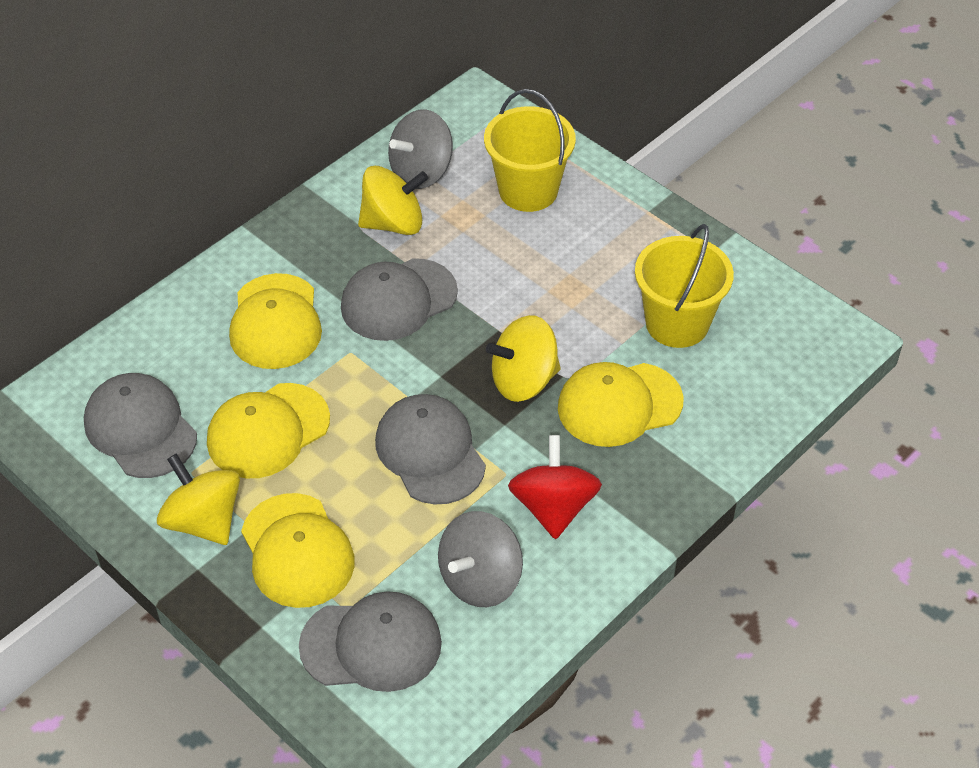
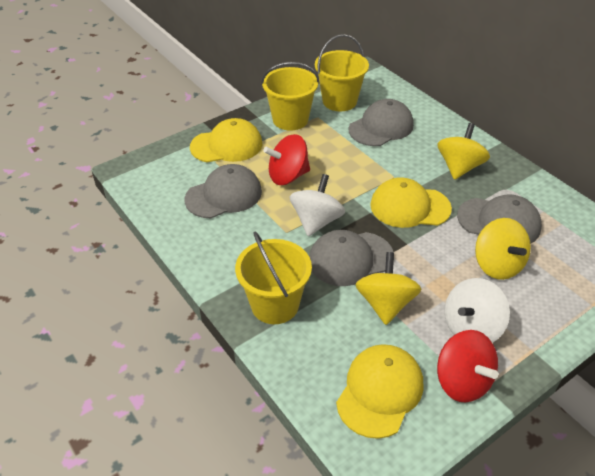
grey spinning top: 2 -> 0
red spinning top: 1 -> 2
white spinning top: 0 -> 2
yellow bucket: 2 -> 3
yellow cap: 4 -> 3

